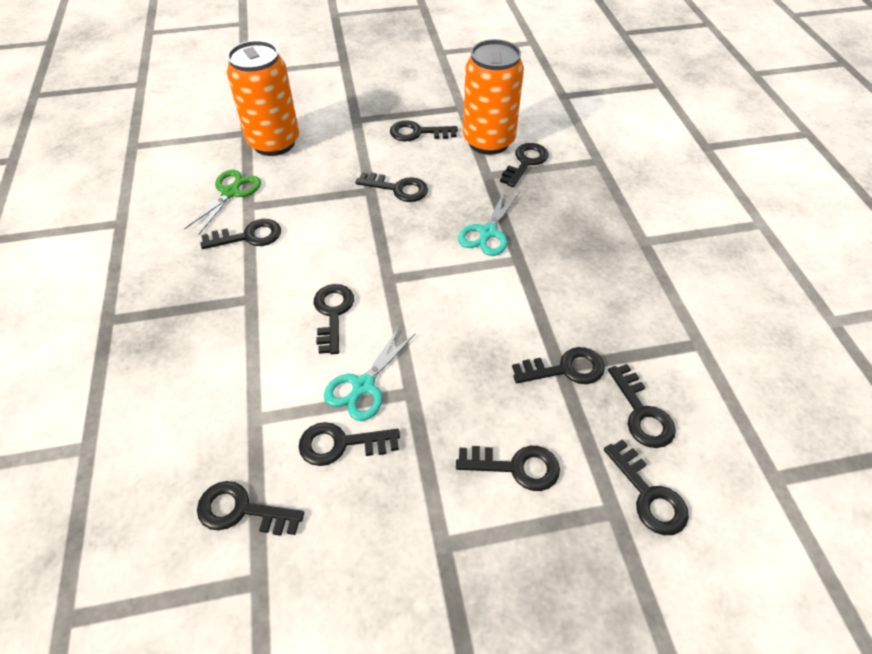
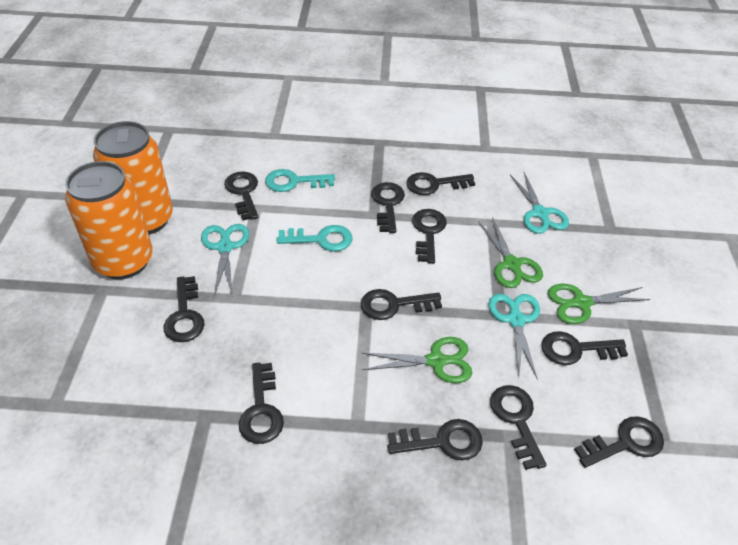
green scissors: 1 -> 3
turquoise key: 0 -> 2
turquoise scissors: 2 -> 3

